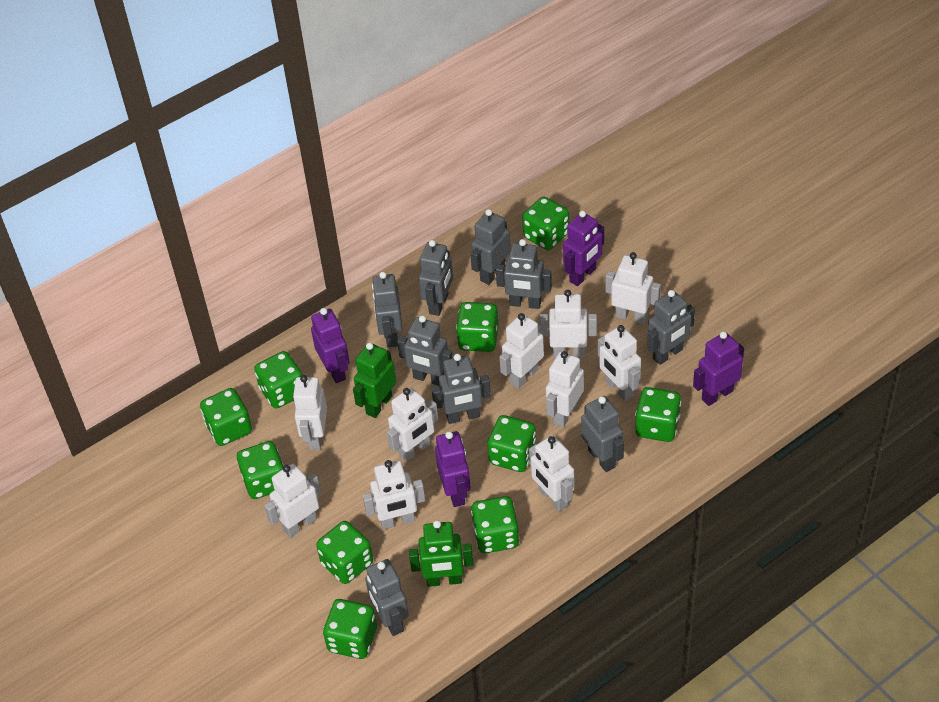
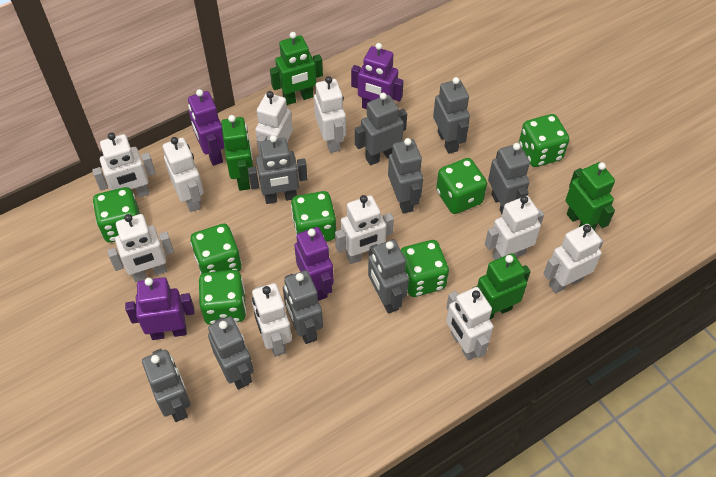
green dice: 10 -> 7
green robot: 2 -> 4

